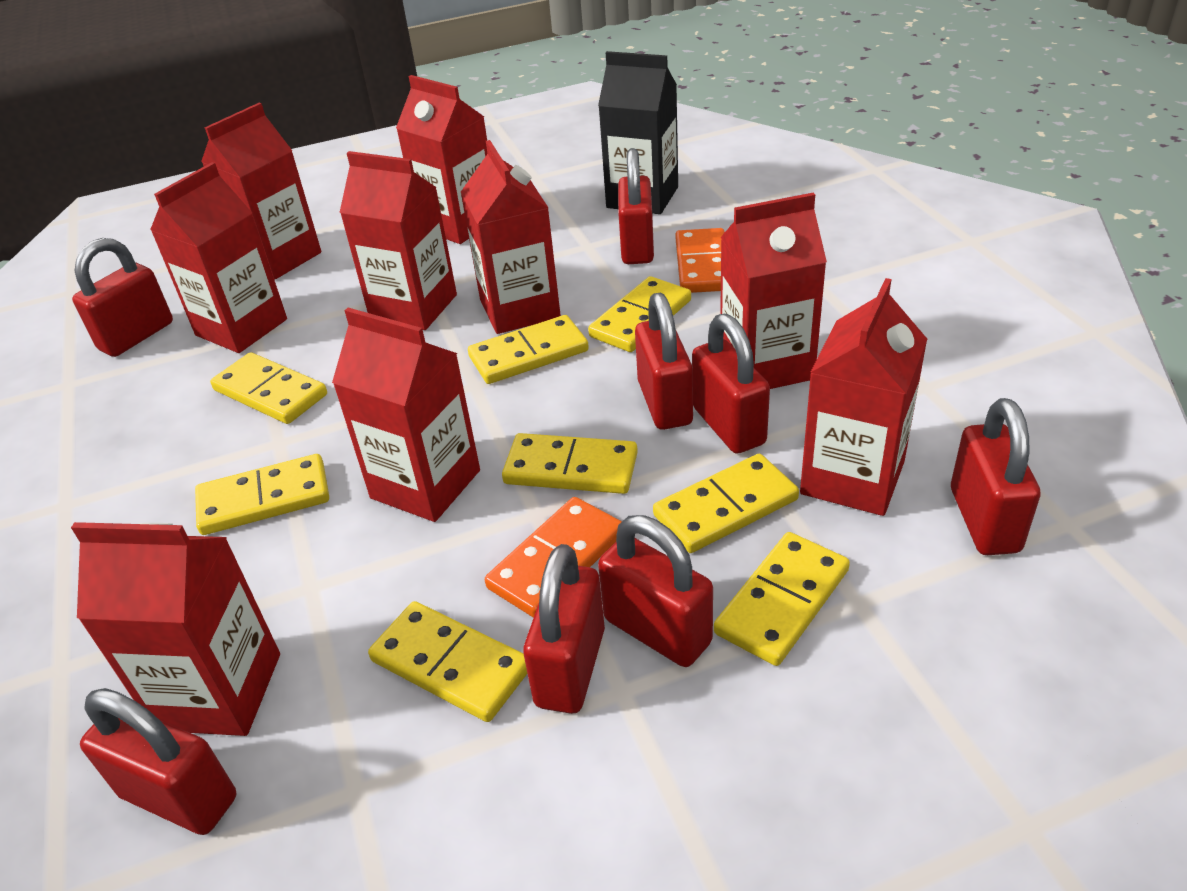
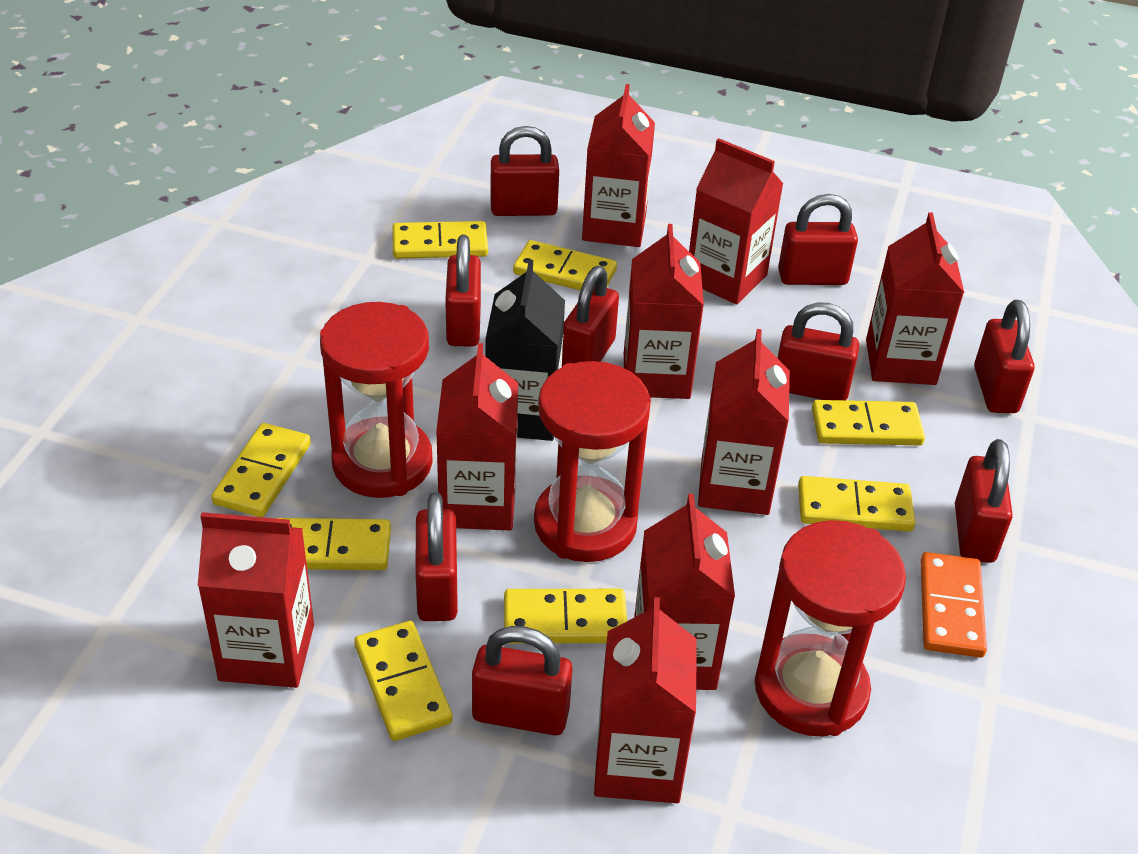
orange domino: 2 -> 1
red hourglass: 0 -> 3
red padlock: 8 -> 9

